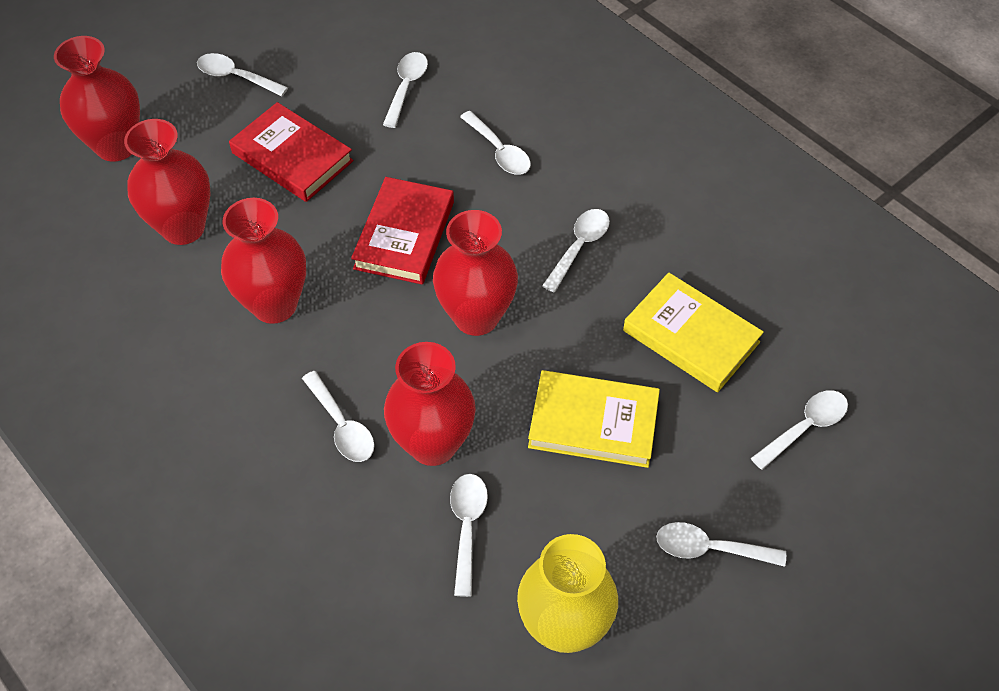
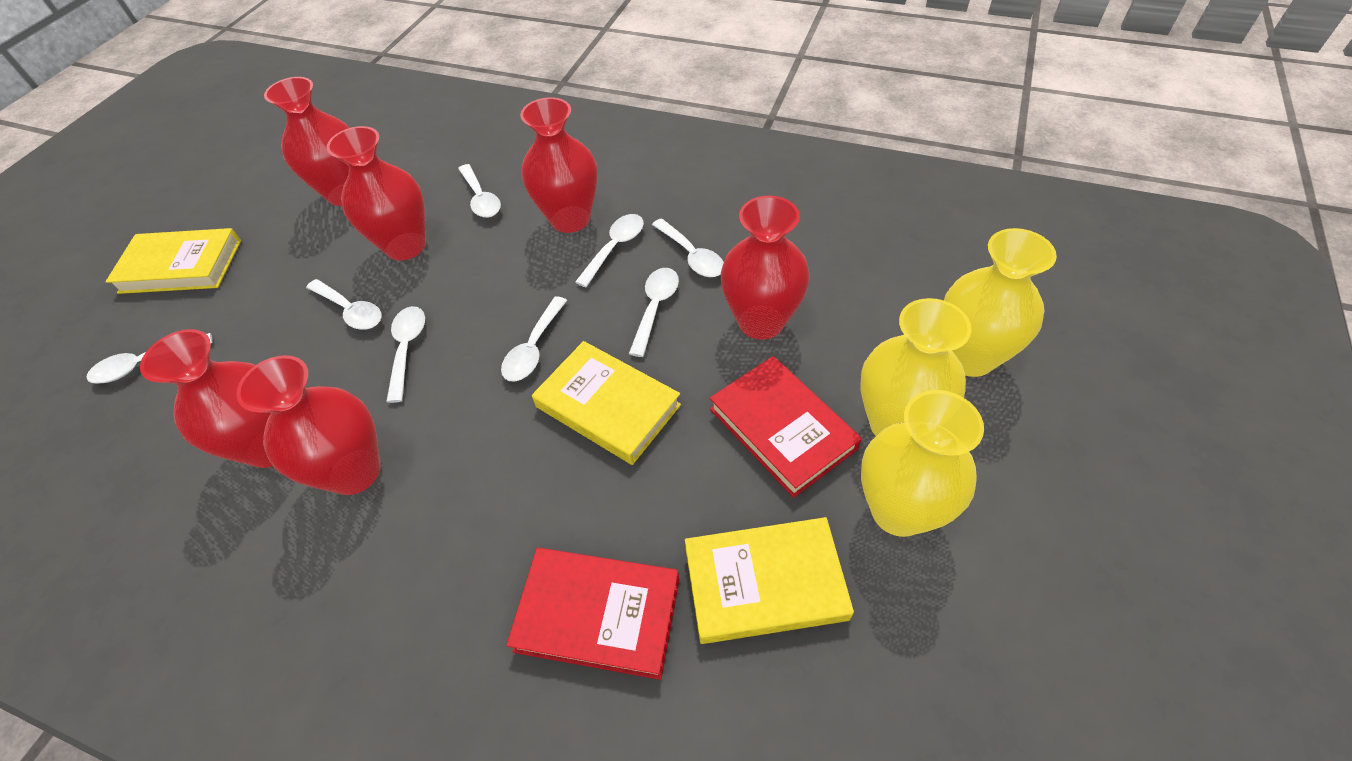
red vase: 5 -> 6
yellow book: 2 -> 3
yellow vase: 1 -> 3

